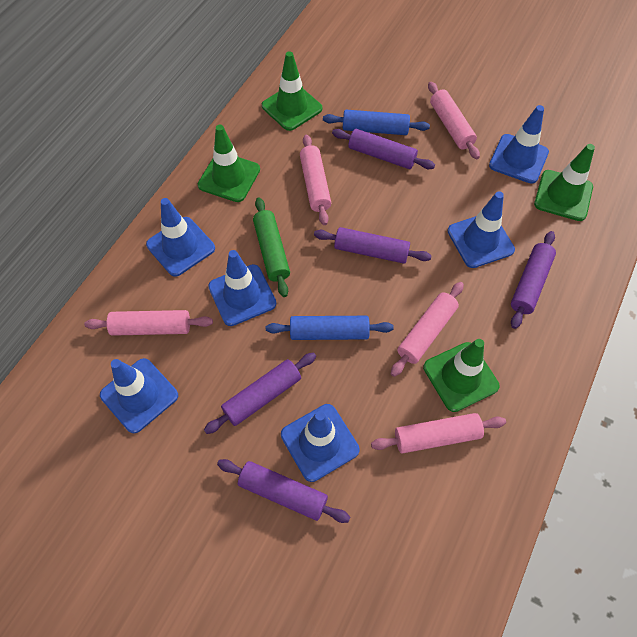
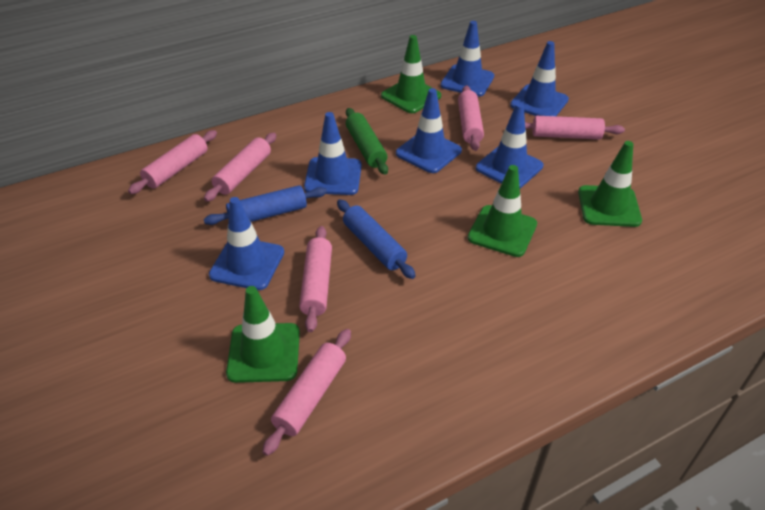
pink rolling pin: 5 -> 6
purple rolling pin: 5 -> 0

